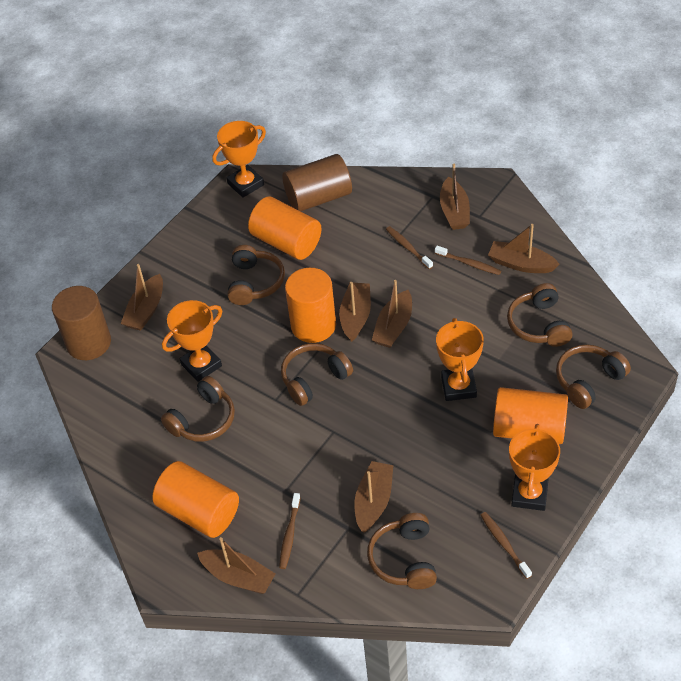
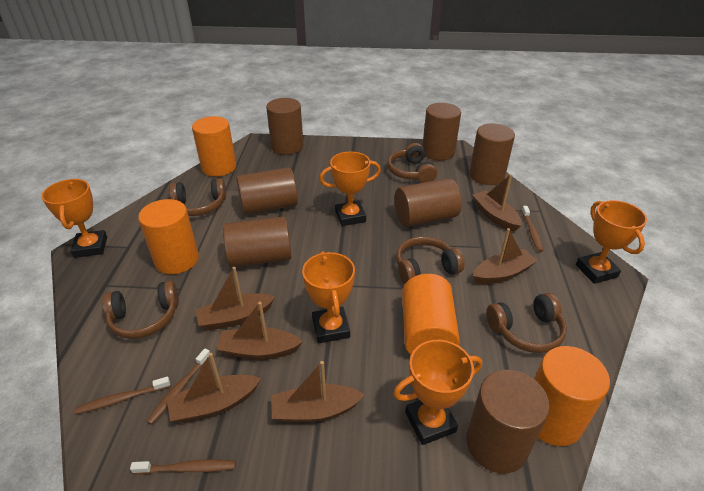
brown boat: 7 -> 6
brown cylinder: 2 -> 7
brown headphones: 6 -> 5
orange trophy: 4 -> 5

